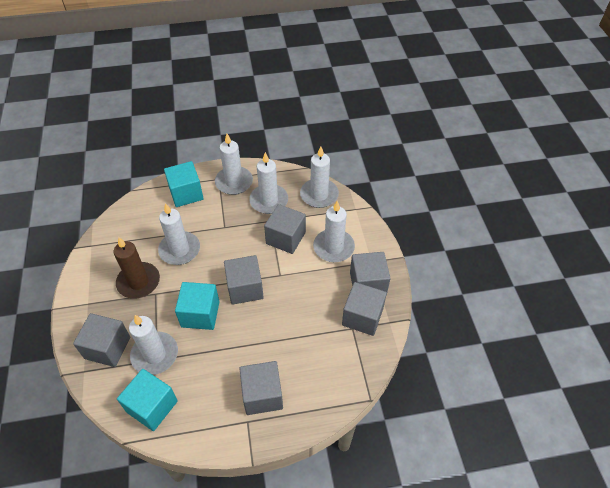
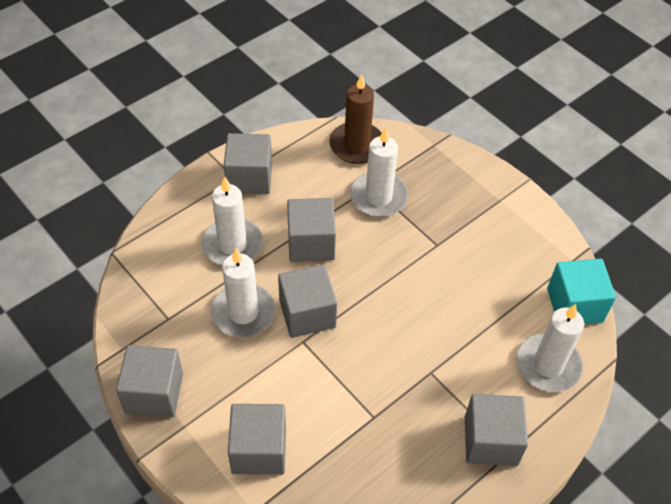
turquoise cube: 3 -> 1
white candle: 6 -> 4

